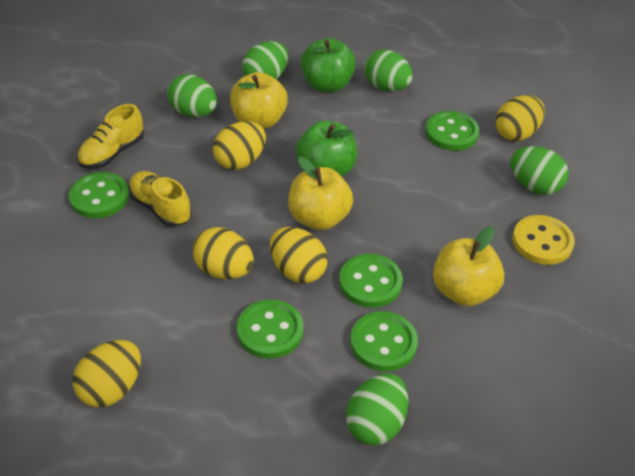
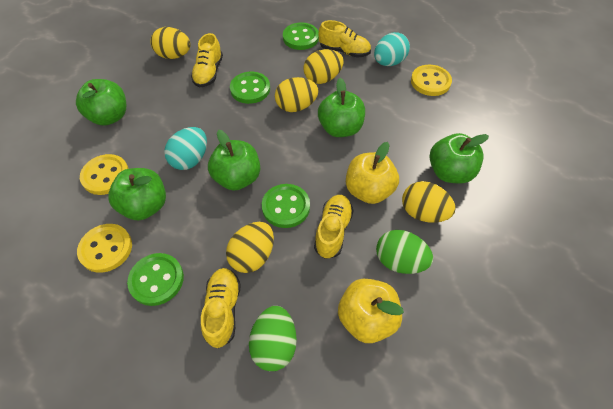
green apple: 2 -> 5
green button: 5 -> 4
green egg: 5 -> 2
turquoise egg: 0 -> 2
yellow apple: 3 -> 2
yellow button: 1 -> 3
yellow shoe: 2 -> 4

